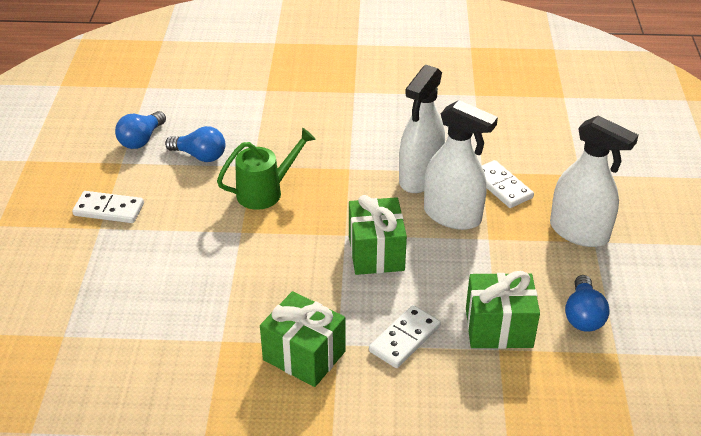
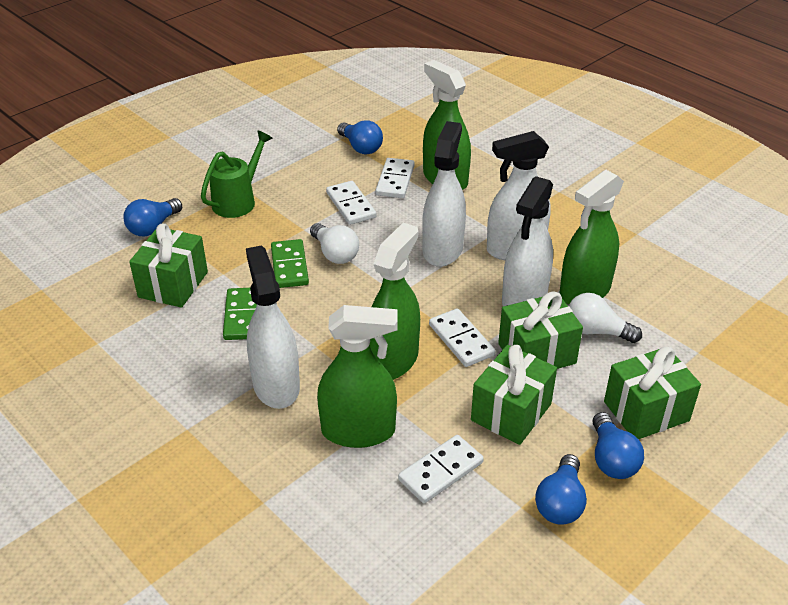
blue light bulb: 3 -> 4
green domino: 0 -> 2
green gift: 3 -> 4
green spray bottle: 0 -> 4
white domino: 3 -> 4
white light bulb: 0 -> 2
white spray bottle: 3 -> 4

